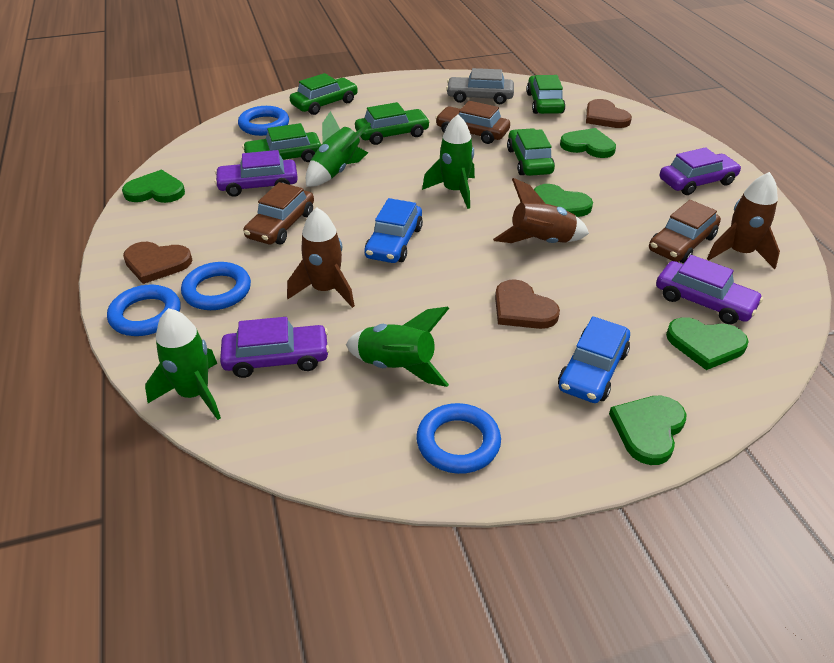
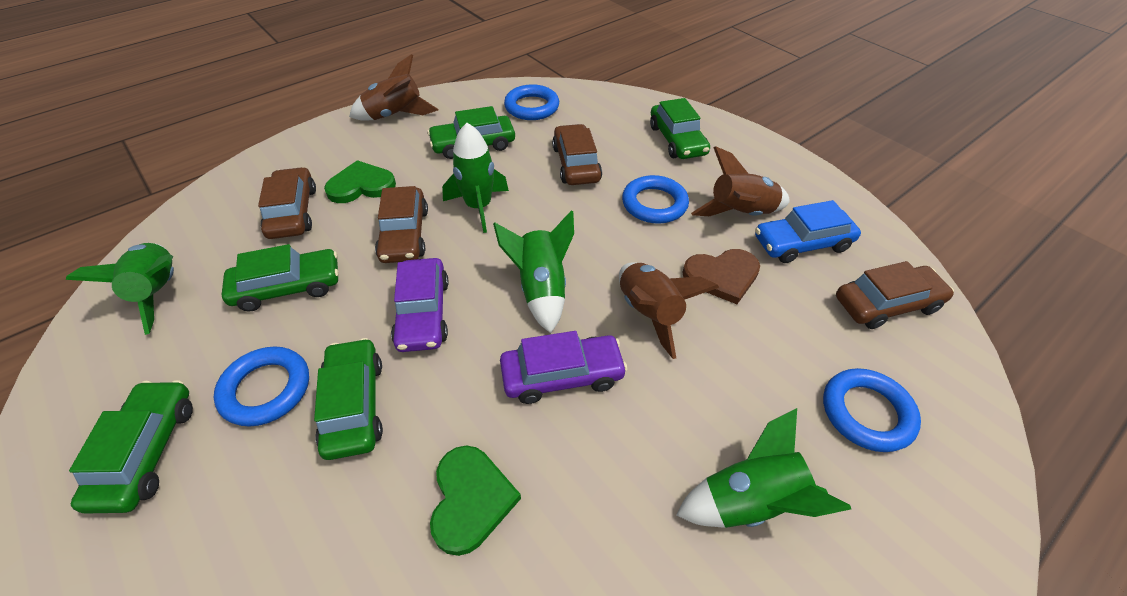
blue car: 2 -> 1
brown car: 3 -> 4
brown heart: 3 -> 1
green heart: 5 -> 2
grey car: 1 -> 0
purple car: 4 -> 2

